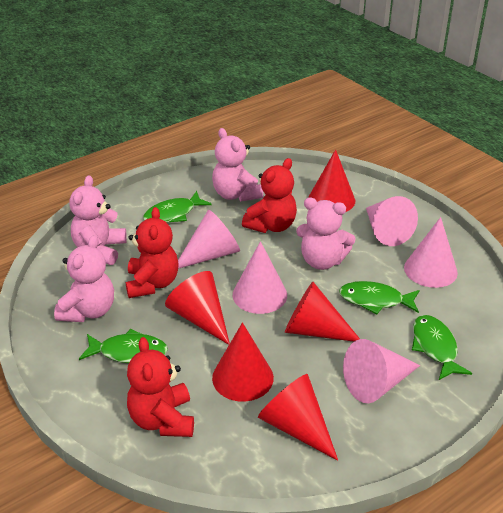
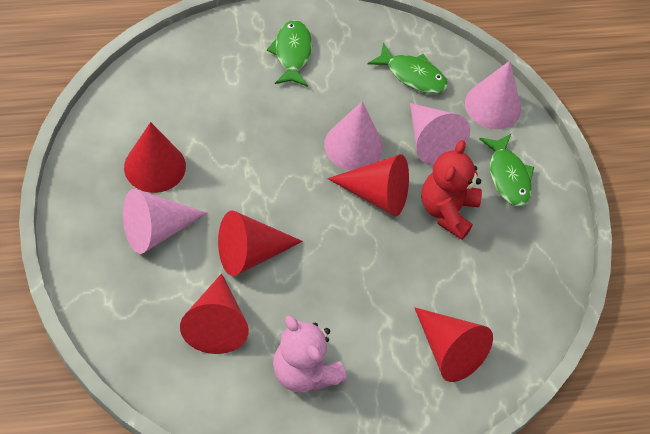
green fish: 4 -> 3
pink cone: 5 -> 4
pink teddy bear: 4 -> 1
red teddy bear: 3 -> 1

